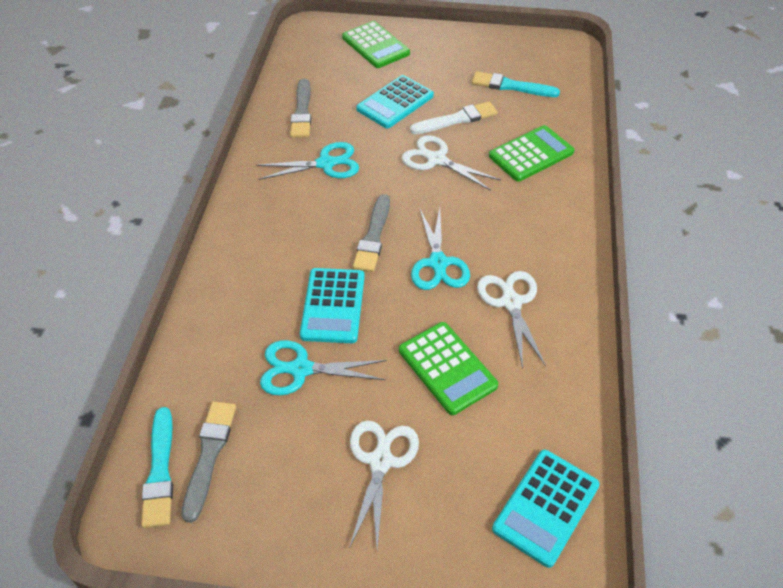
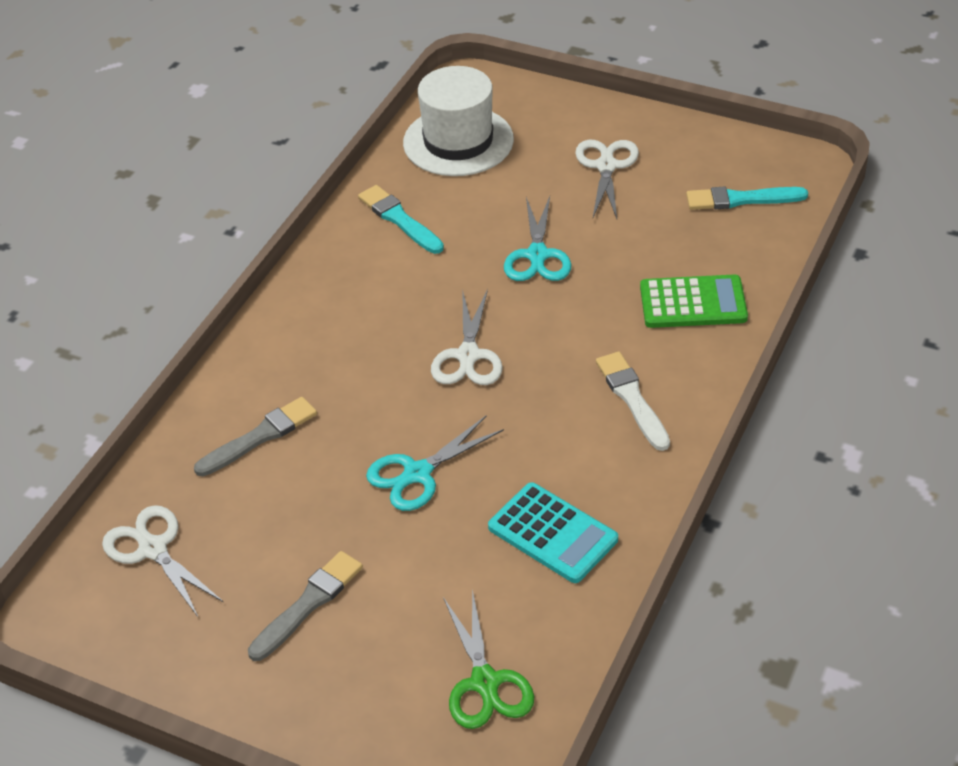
green calculator: 3 -> 1
green scissors: 0 -> 1
grey brush: 3 -> 2
turquoise calculator: 3 -> 1
turquoise scissors: 3 -> 2
white hat: 0 -> 1

